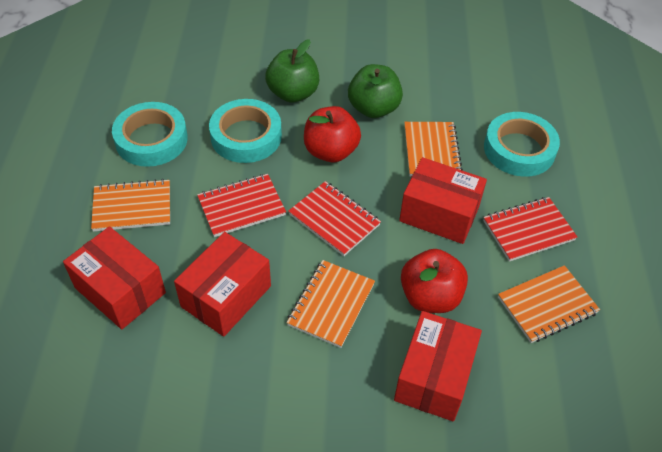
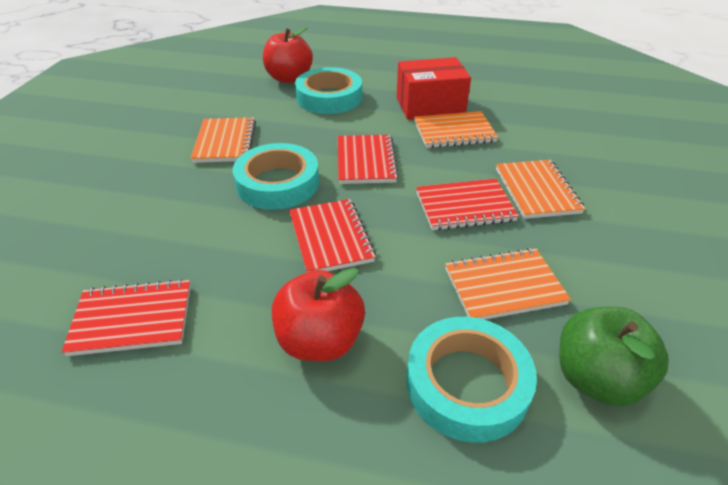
green apple: 2 -> 1
red box: 4 -> 1
red notebook: 3 -> 4

